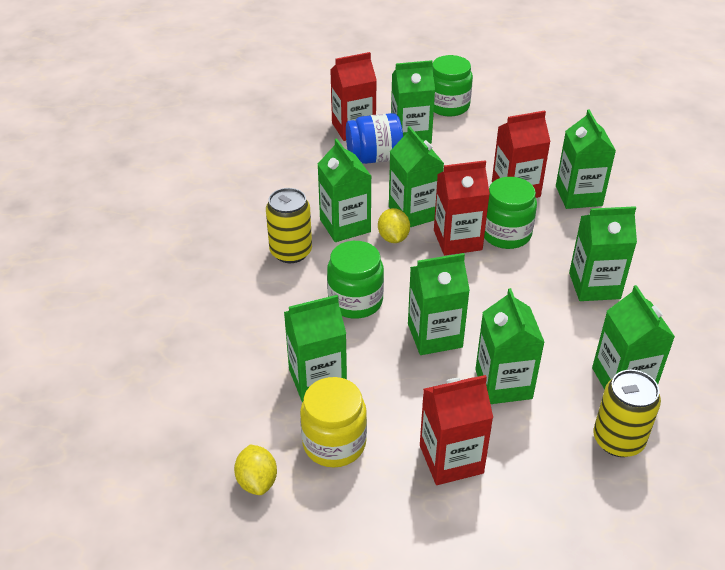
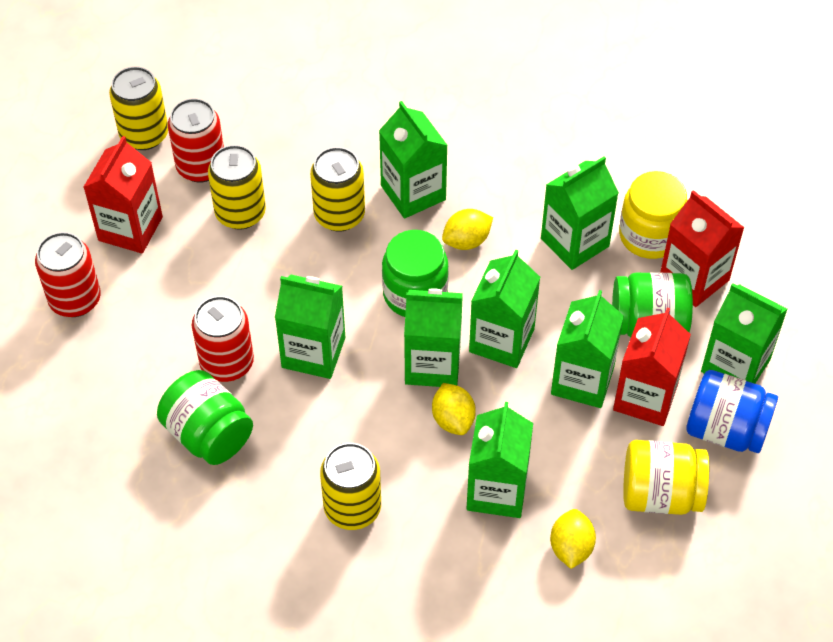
green carton: 9 -> 8
red can: 0 -> 3
red carton: 4 -> 3
yellow can: 2 -> 4
yellow jar: 1 -> 2
yellow lemon: 2 -> 3

